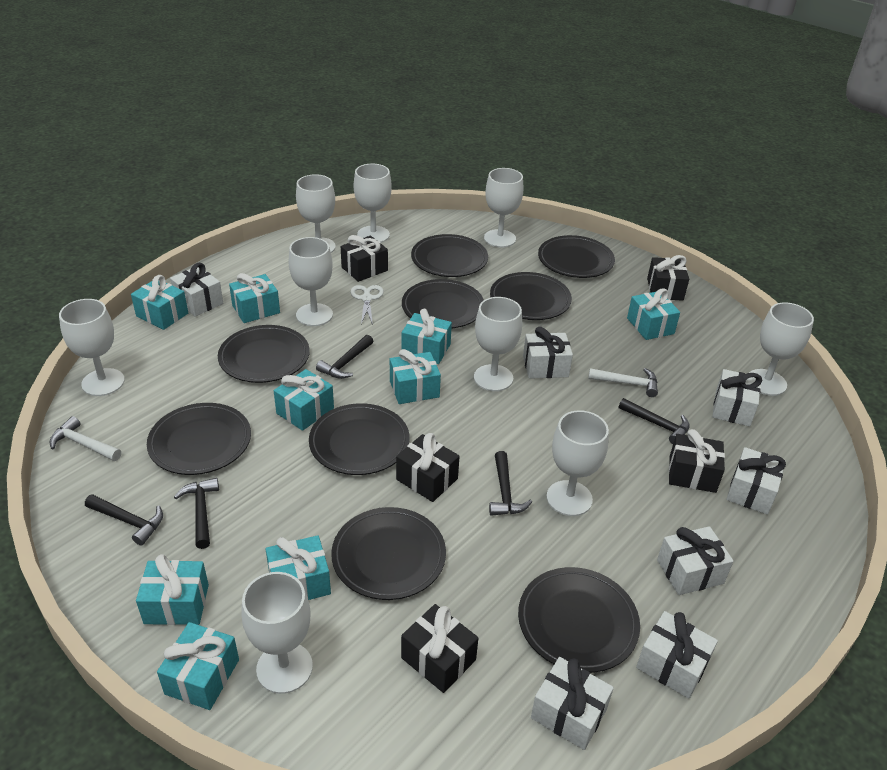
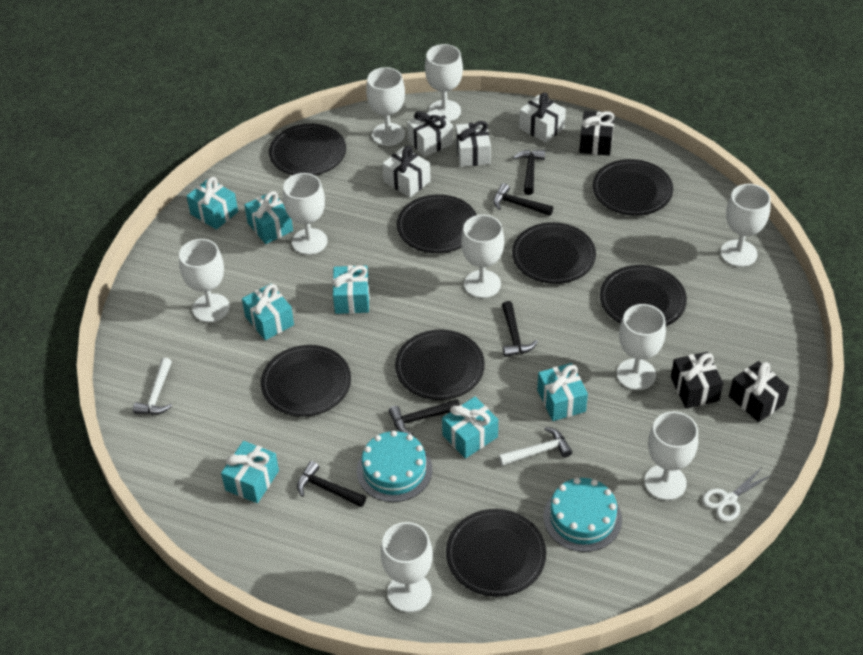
black gift: 5 -> 3
black plate: 9 -> 8
turquoise cake: 0 -> 2
turquoise gift: 9 -> 7
white gift: 7 -> 4

